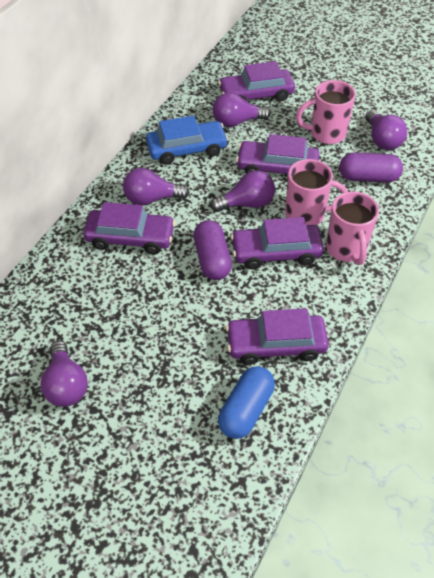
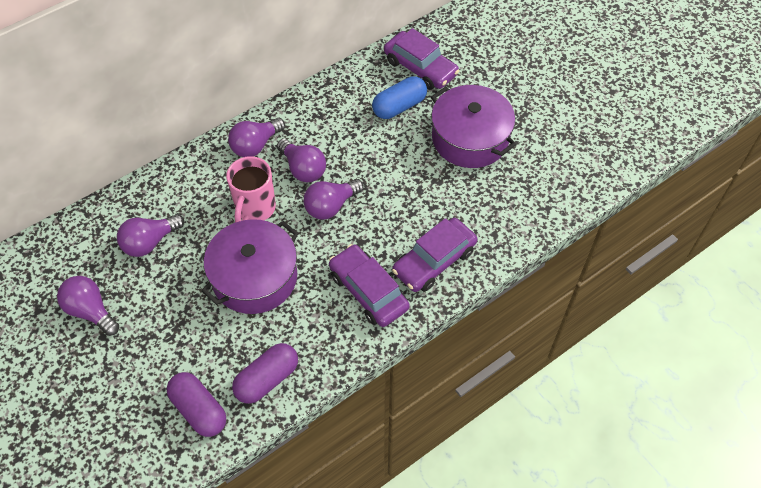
blue car: 1 -> 0
pink mug: 3 -> 1
purple car: 5 -> 3
purple pot: 0 -> 2

